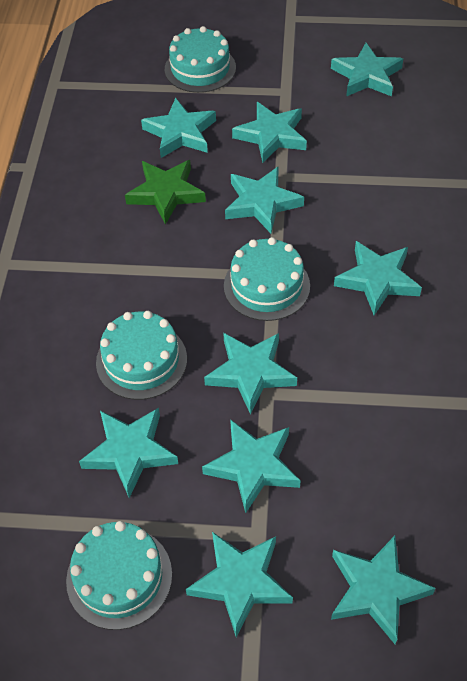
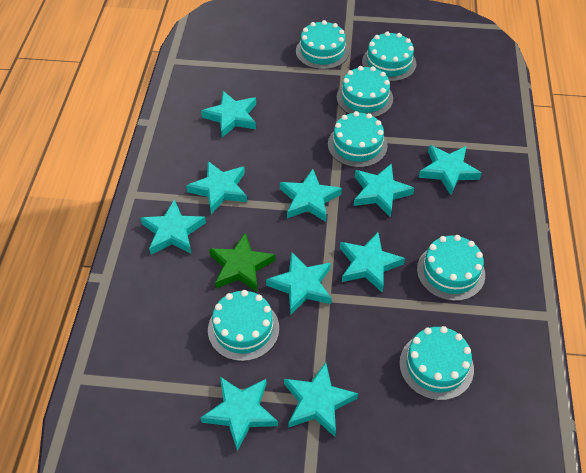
turquoise cake: 4 -> 7

